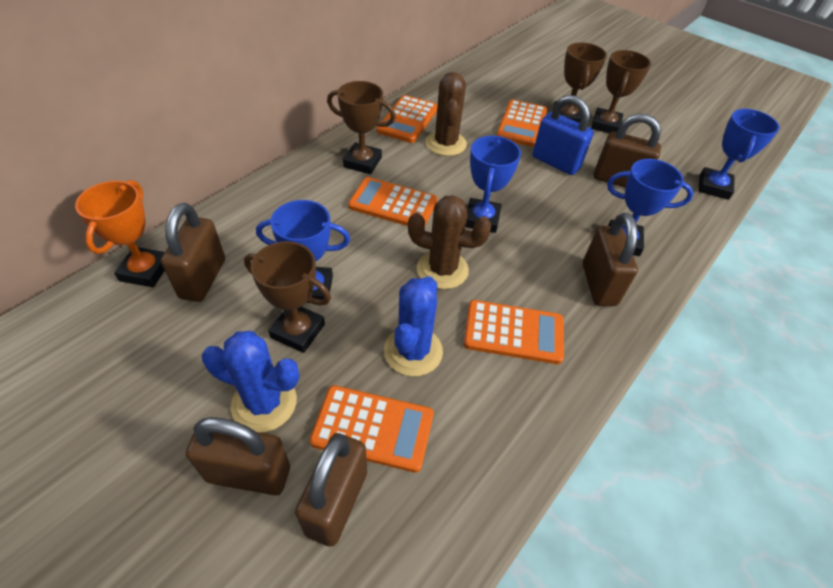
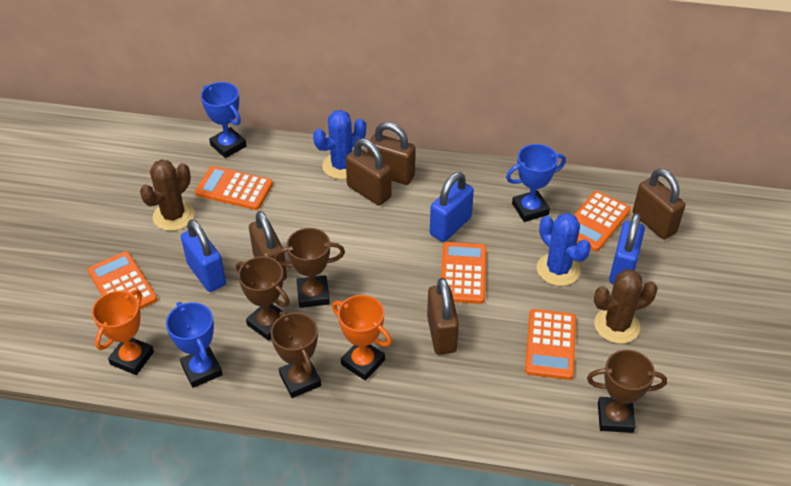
blue padlock: 1 -> 3
blue trophy: 4 -> 3
orange trophy: 1 -> 2

